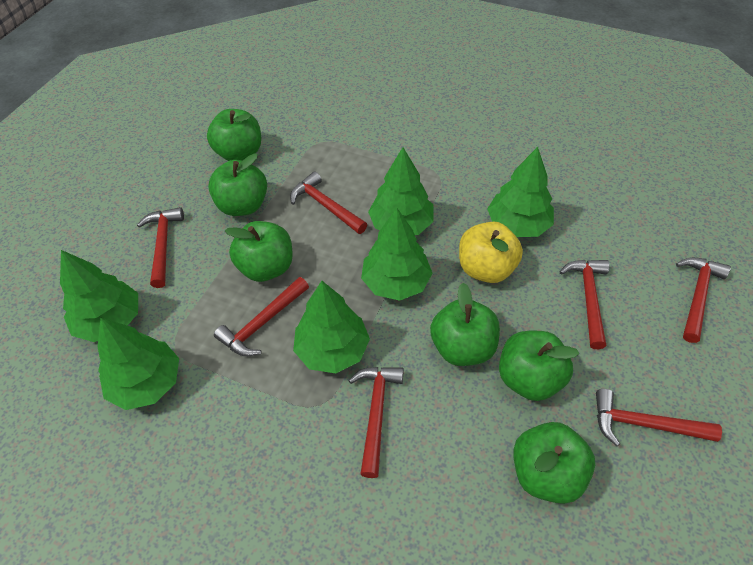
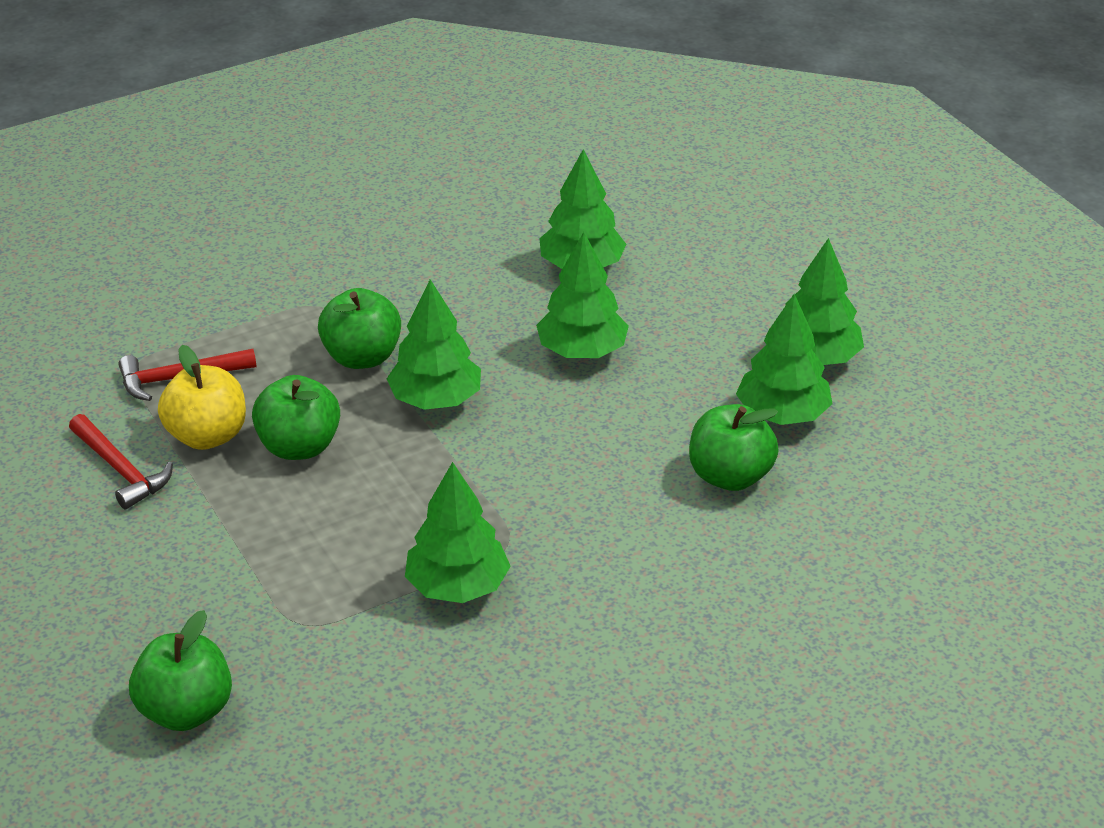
green apple: 6 -> 4
red hammer: 7 -> 2

